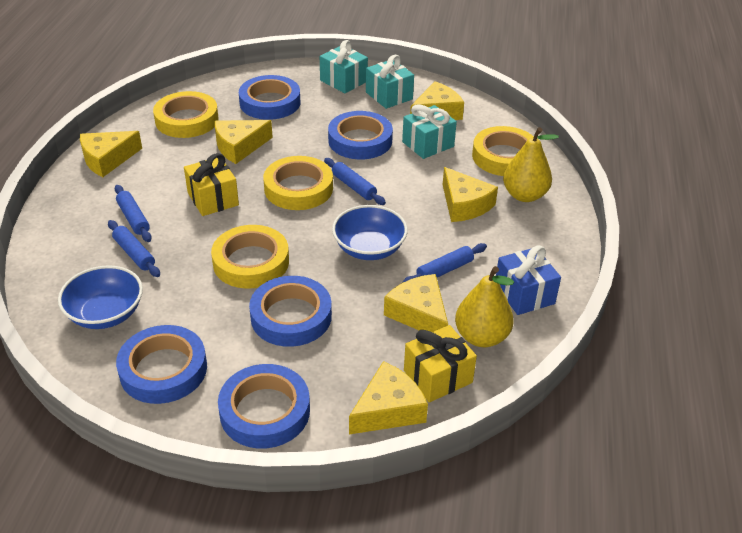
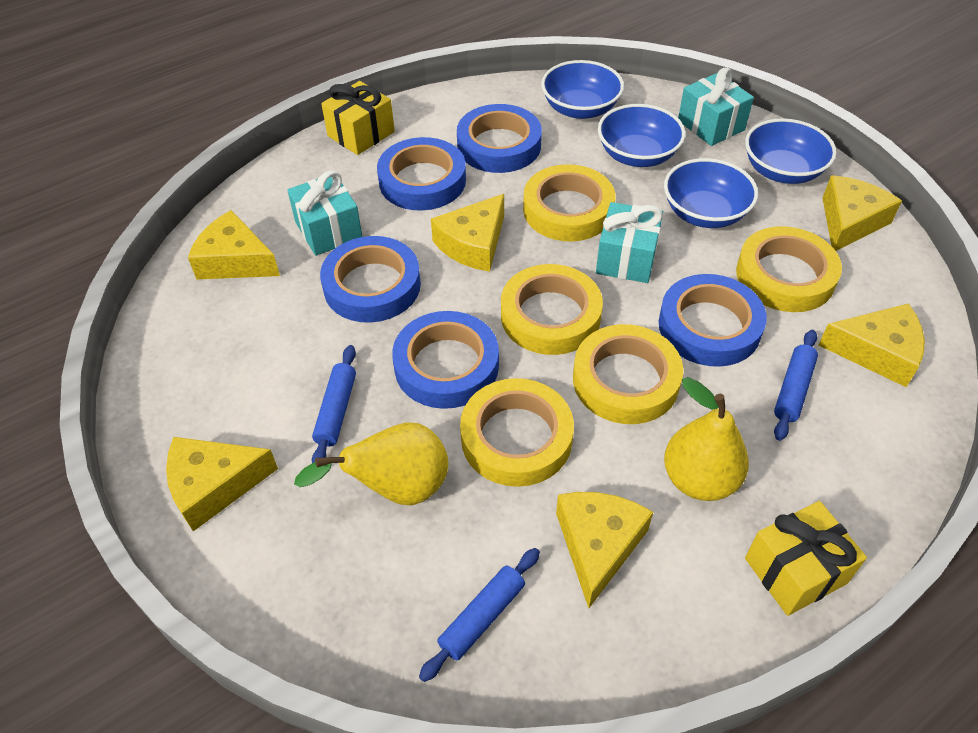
blue bowl: 2 -> 4
blue gift: 1 -> 0
blue rolling pin: 4 -> 3
yellow tape: 4 -> 5

